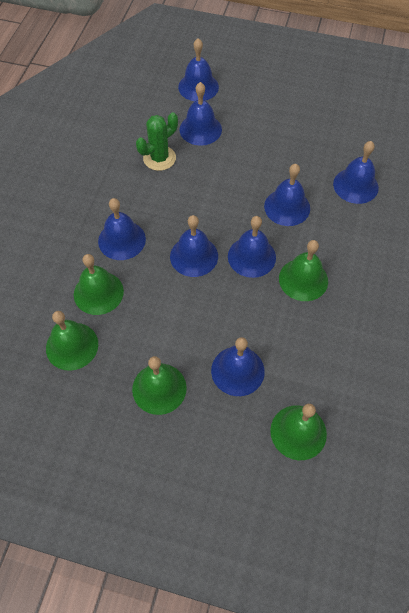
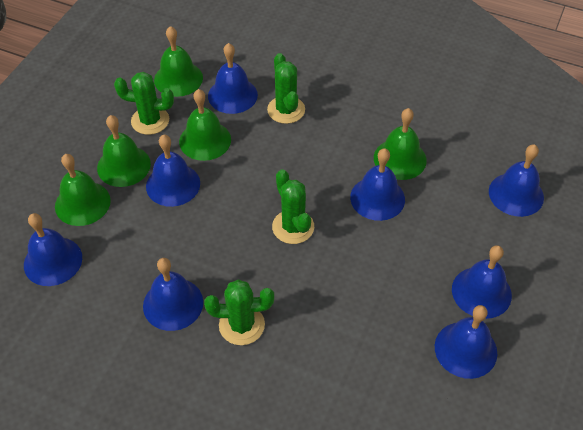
green cactus: 1 -> 4

